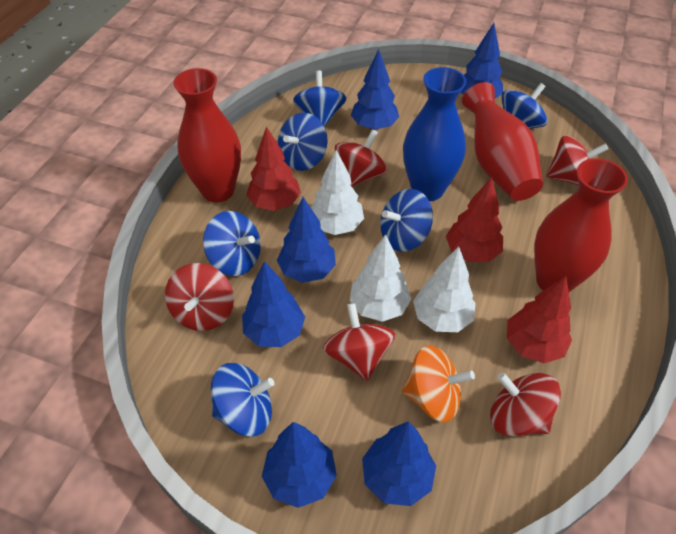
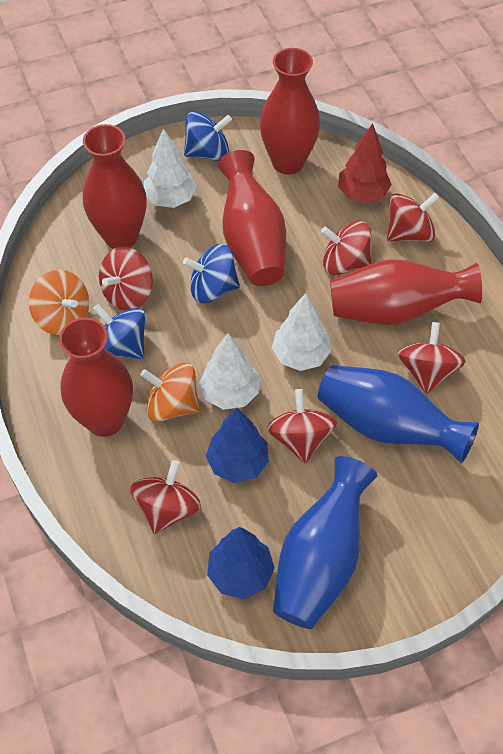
blue spinning top: 6 -> 3
blue tree: 6 -> 2
blue vase: 1 -> 2
orange spinning top: 1 -> 2
red spinning top: 5 -> 6
red tree: 3 -> 1
red vase: 3 -> 5

